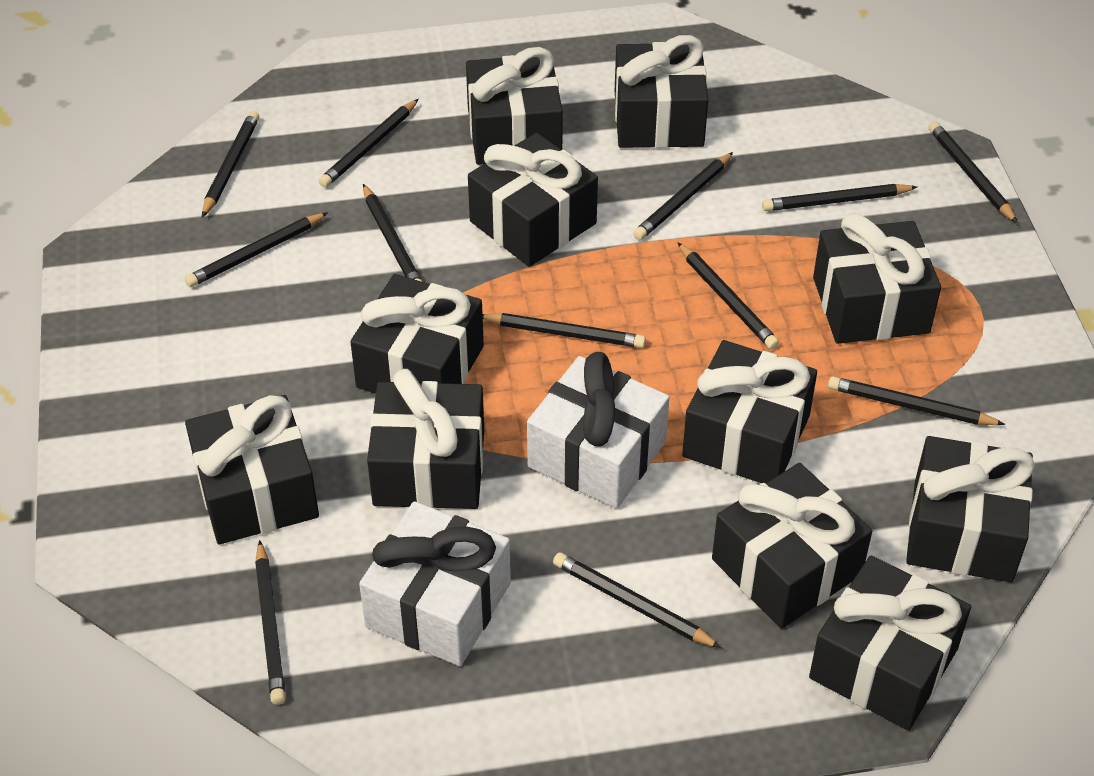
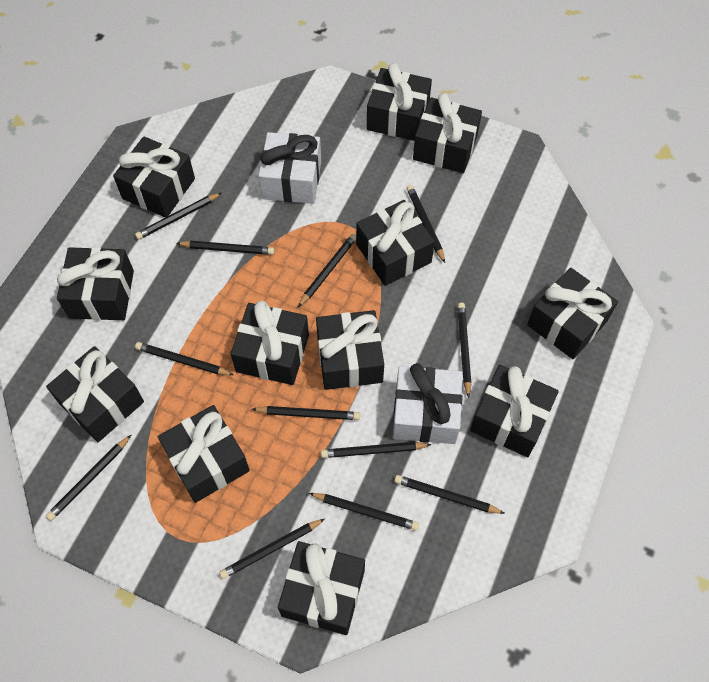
black gift: 11 -> 12

